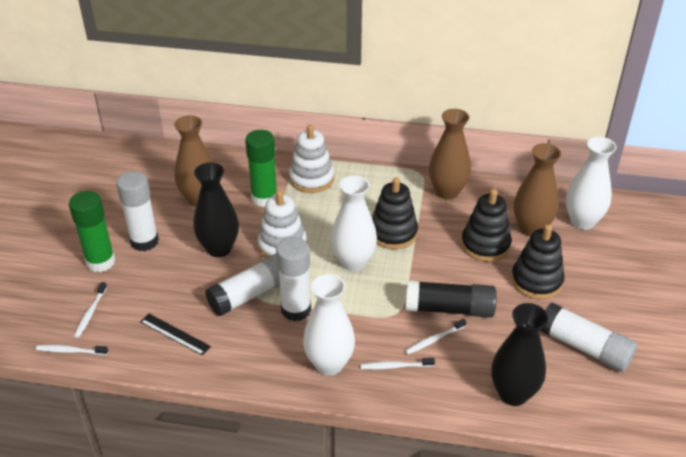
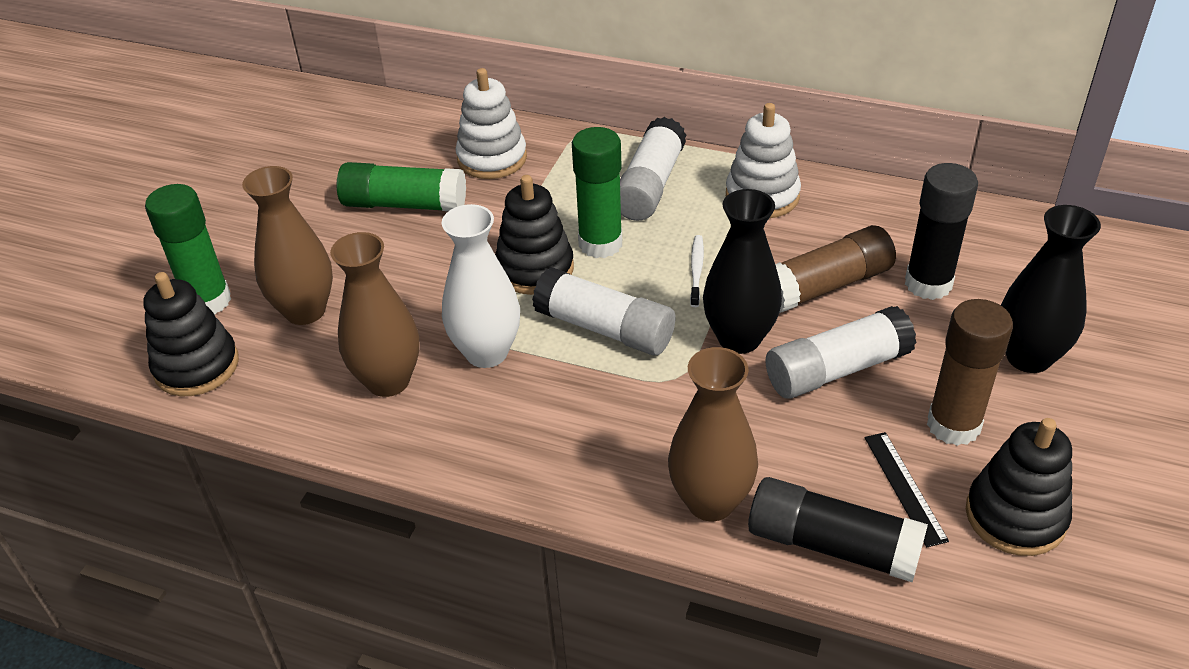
black glue stick: 1 -> 2
brown glue stick: 0 -> 2
green glue stick: 2 -> 3
white glue stick: 4 -> 3
white toothbrush: 4 -> 1
white vase: 3 -> 1

